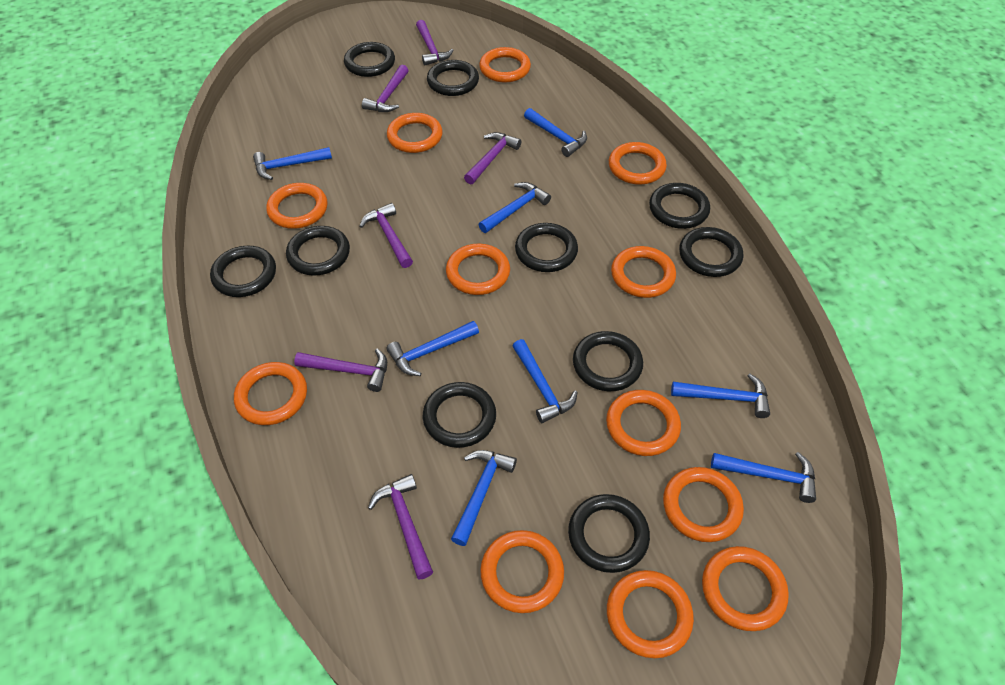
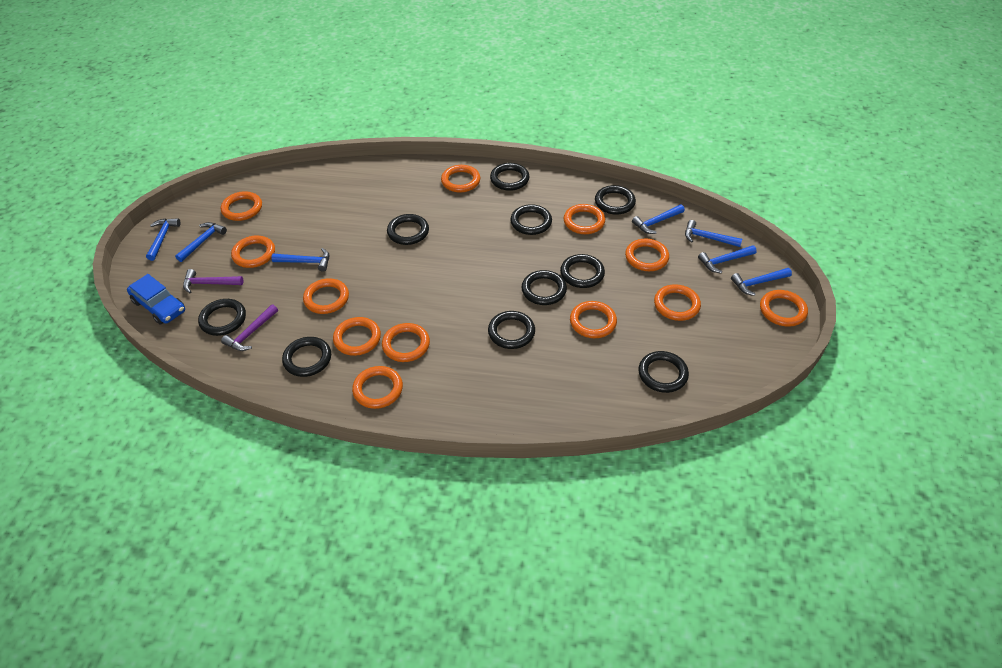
blue car: 0 -> 1
blue hammer: 8 -> 7
purple hammer: 6 -> 2

